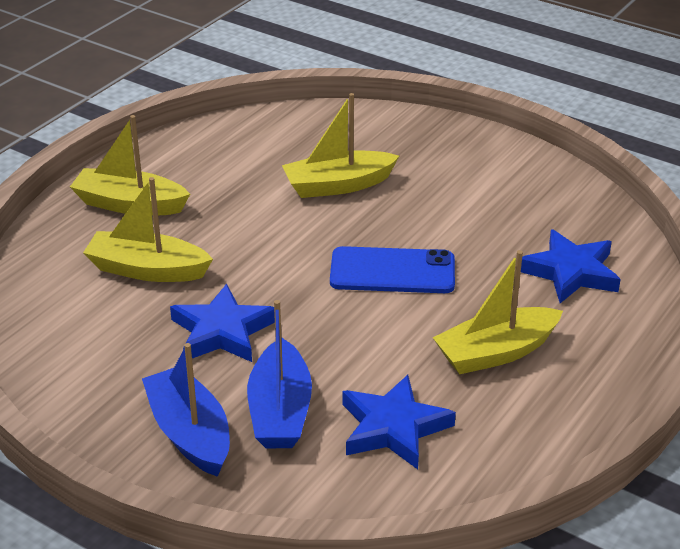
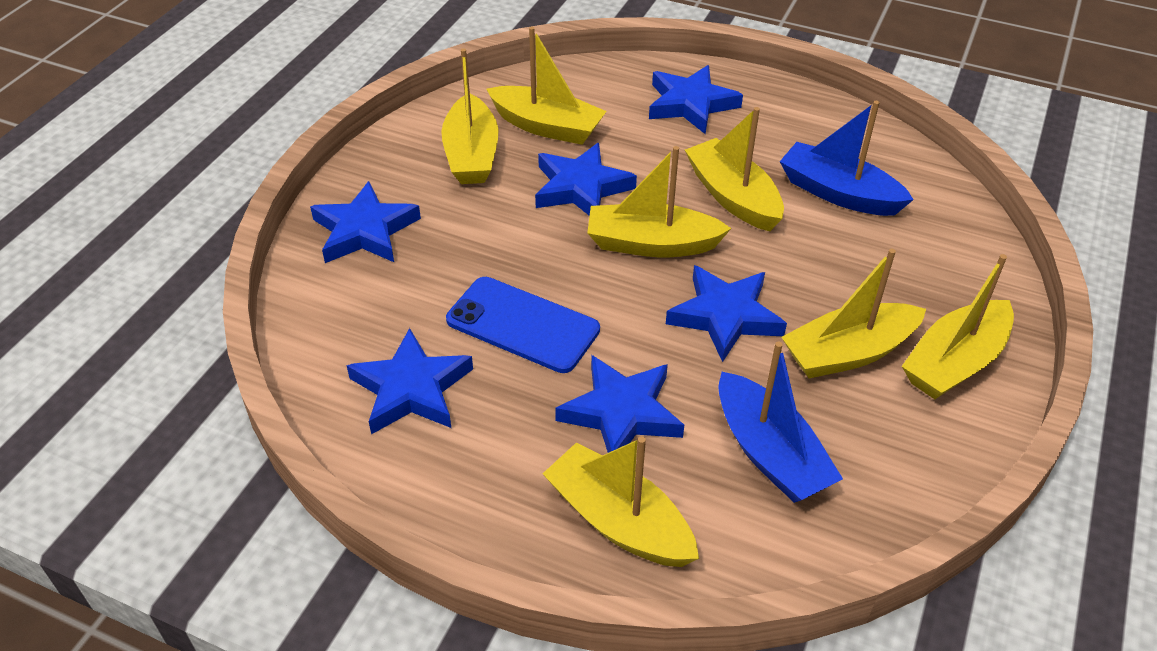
blue star: 3 -> 6
yellow boat: 4 -> 7

